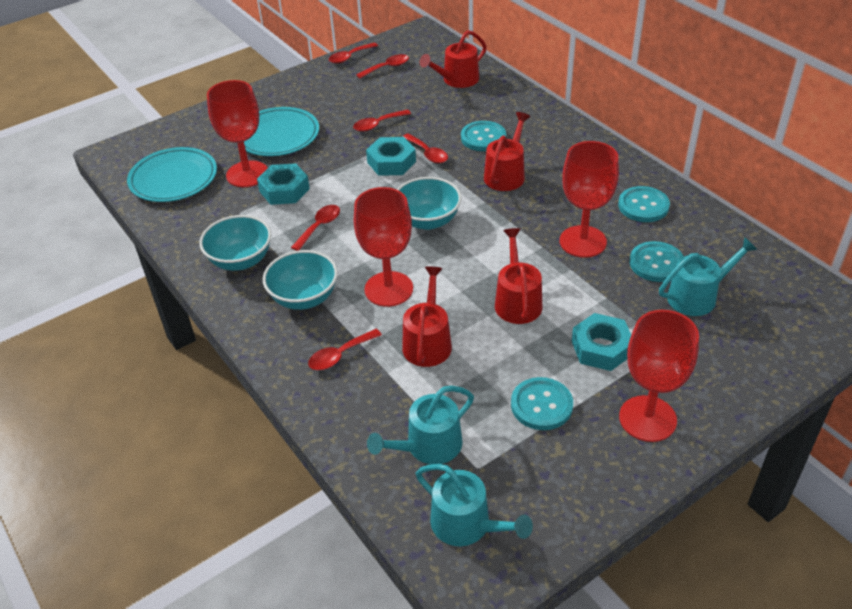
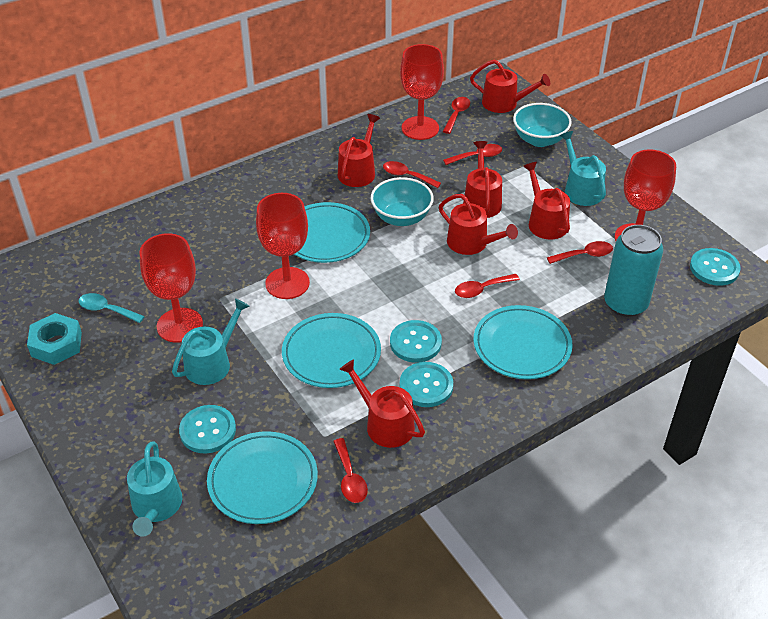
red watering can: 4 -> 6
turquoise bowl: 3 -> 2
turquoise can: 0 -> 1
turquoise nut: 3 -> 1
turquoise plate: 2 -> 4
turquoise spoon: 0 -> 1

